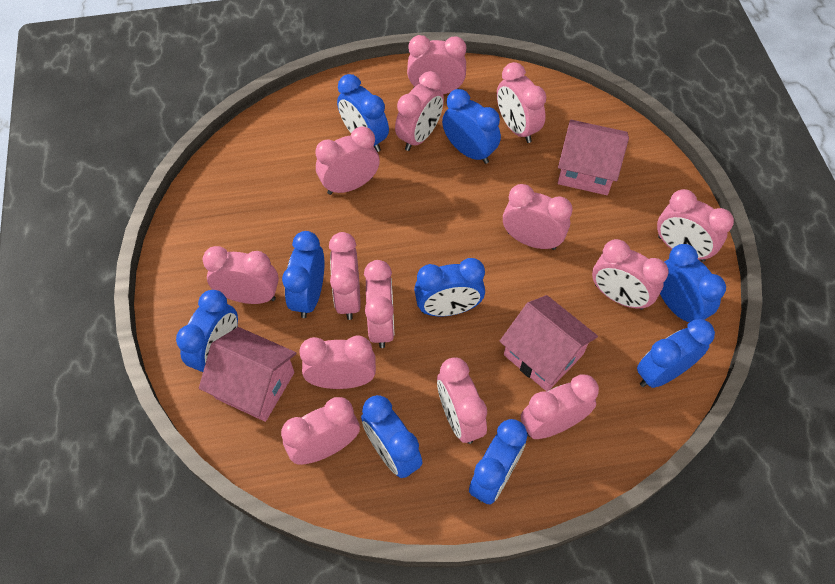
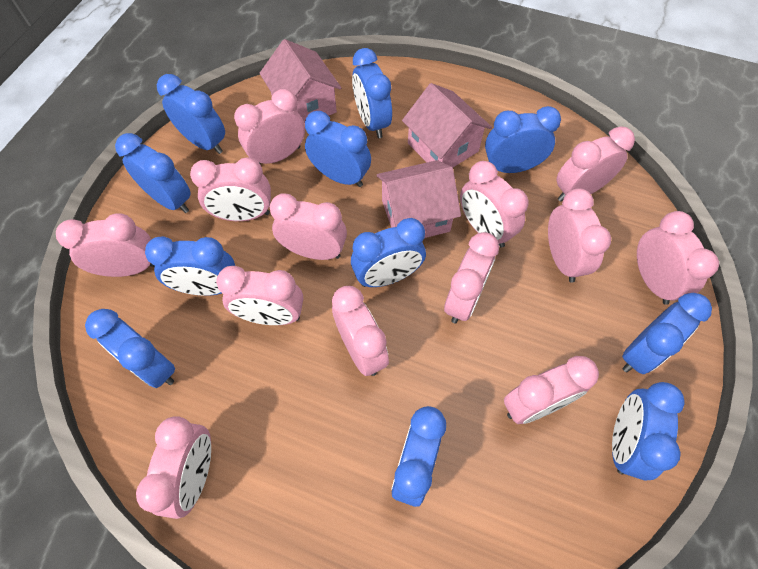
blue clock: 9 -> 11
pink clock: 14 -> 13

